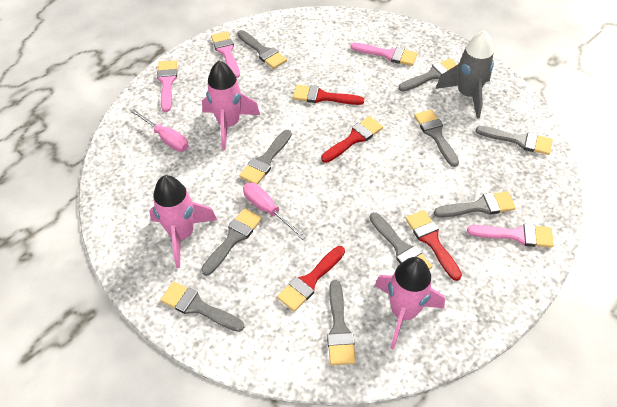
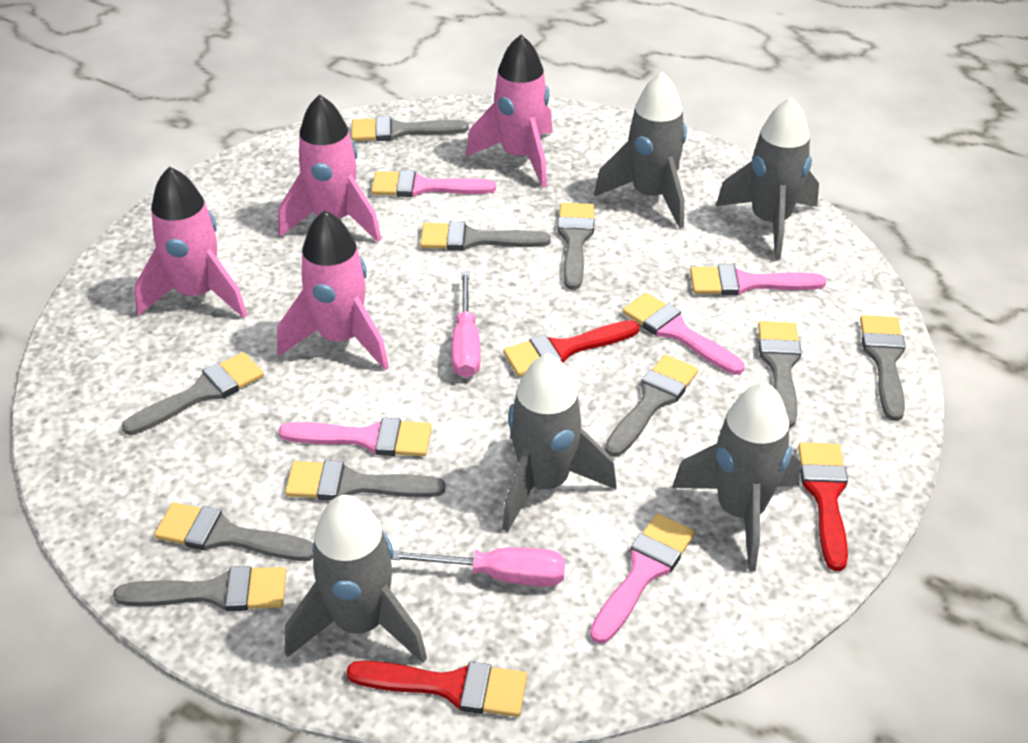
grey rocket: 1 -> 5
pink brush: 4 -> 5
pink rocket: 3 -> 4
red brush: 4 -> 3

